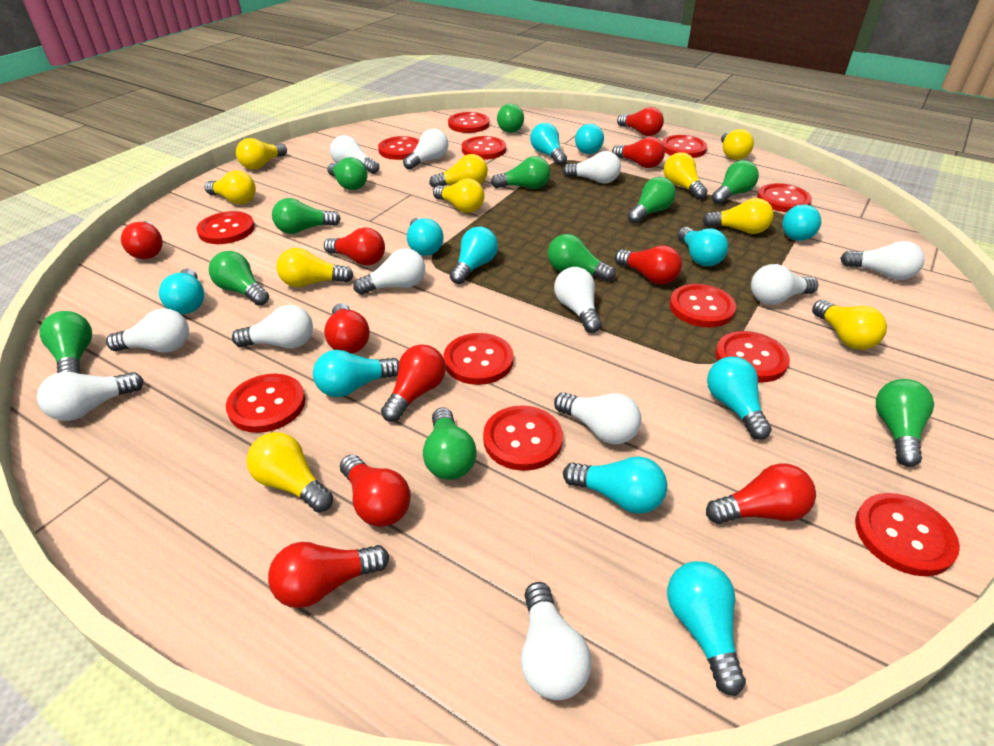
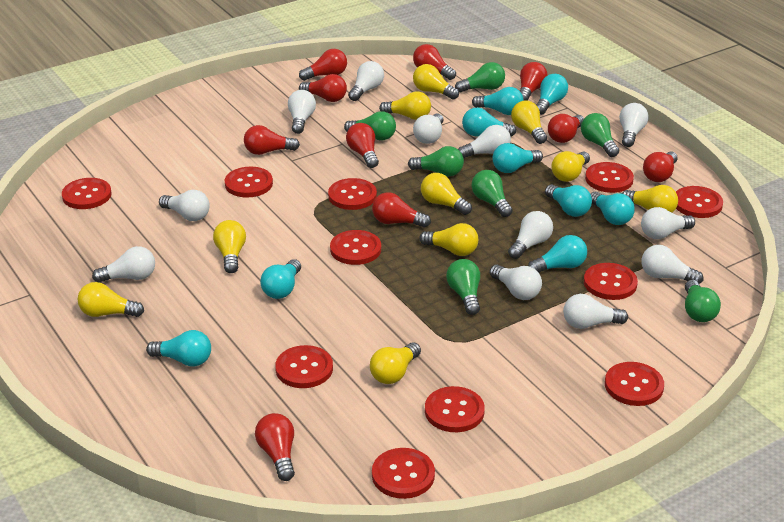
green light bulb: 11 -> 7
red button: 12 -> 11
turquoise light bulb: 11 -> 9

